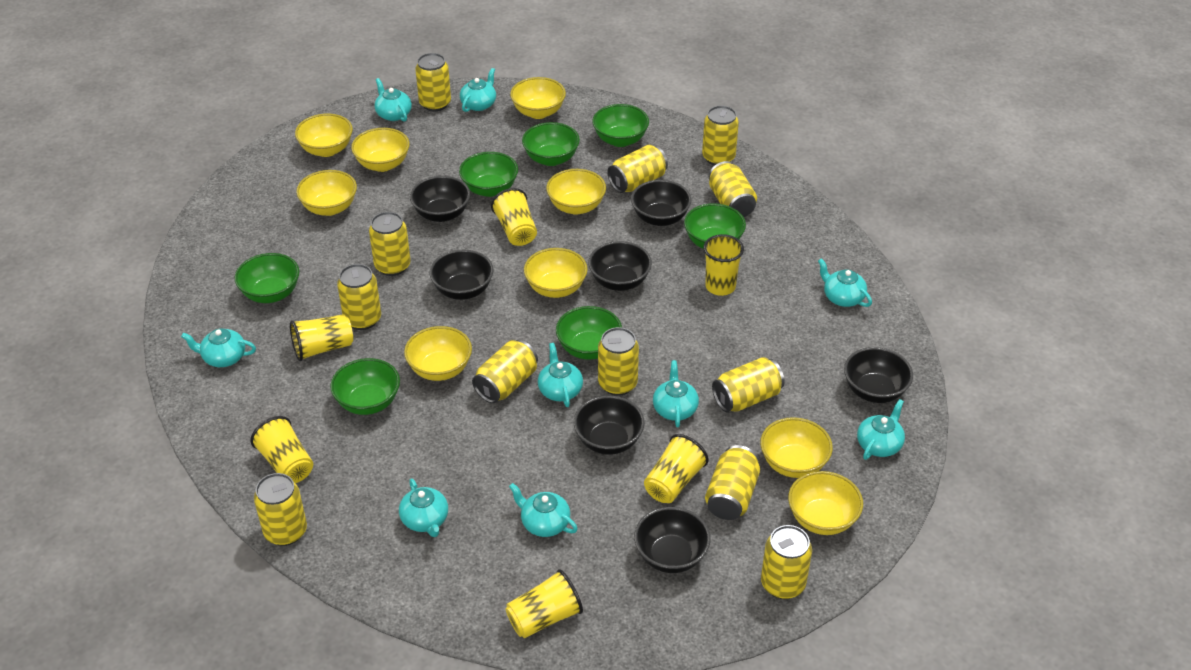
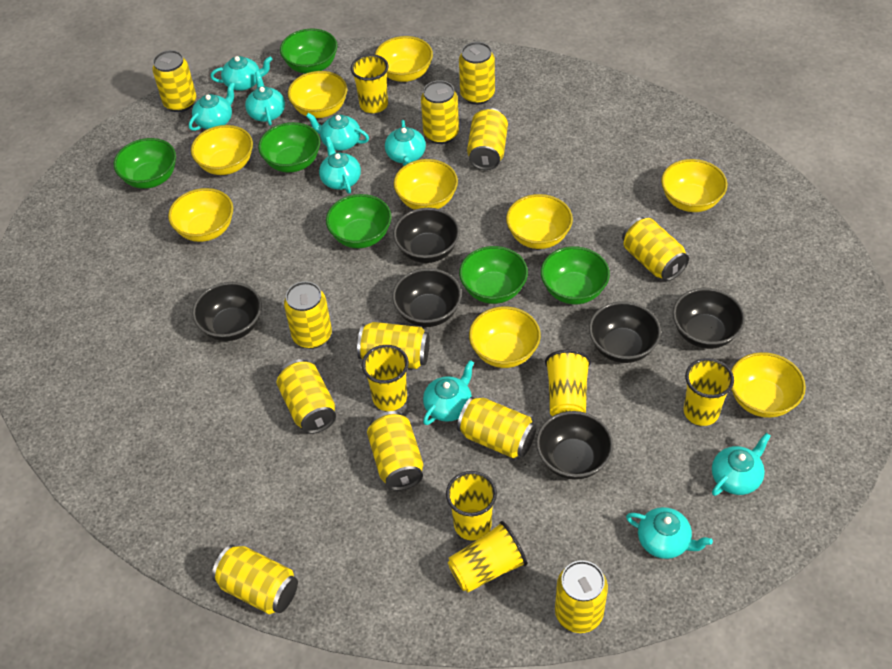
black bowl: 7 -> 6
green bowl: 7 -> 6

